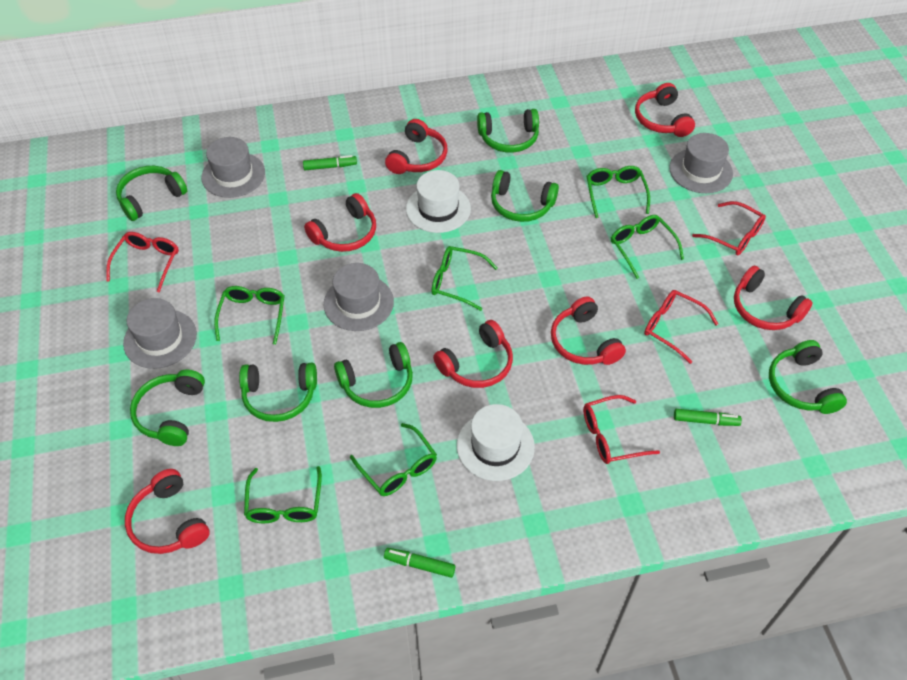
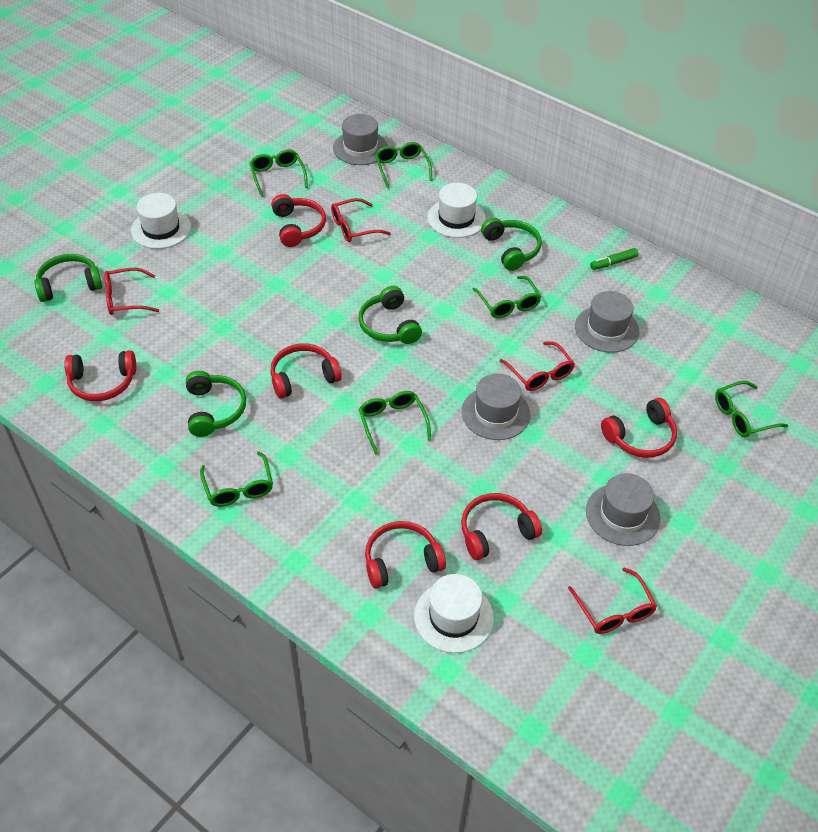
green headphones: 7 -> 4
green marker: 3 -> 1
red headphones: 7 -> 6
white hat: 2 -> 3

